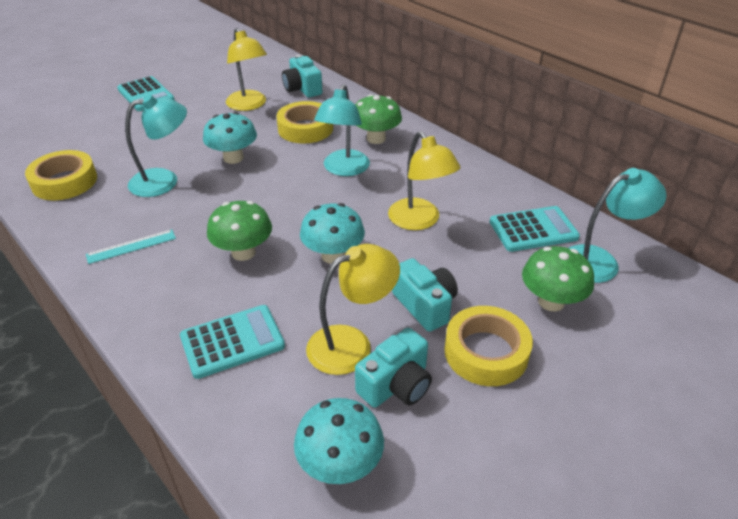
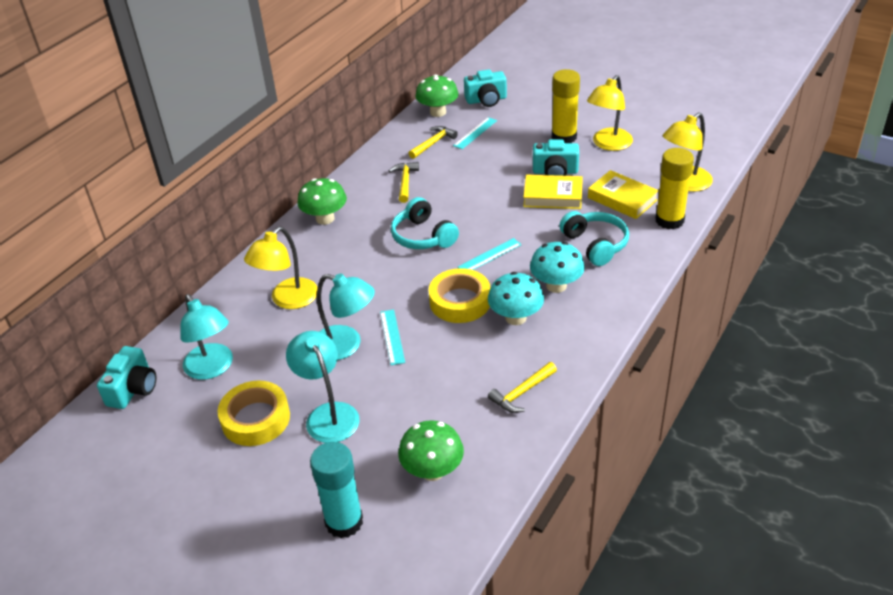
turquoise calculator: 3 -> 0
turquoise glue stick: 0 -> 1
turquoise headphones: 0 -> 2
turquoise mushroom: 3 -> 2
turquoise ruler: 1 -> 3
yellow book: 0 -> 2
yellow glue stick: 0 -> 2
yellow hammer: 0 -> 3
yellow tape: 3 -> 2

